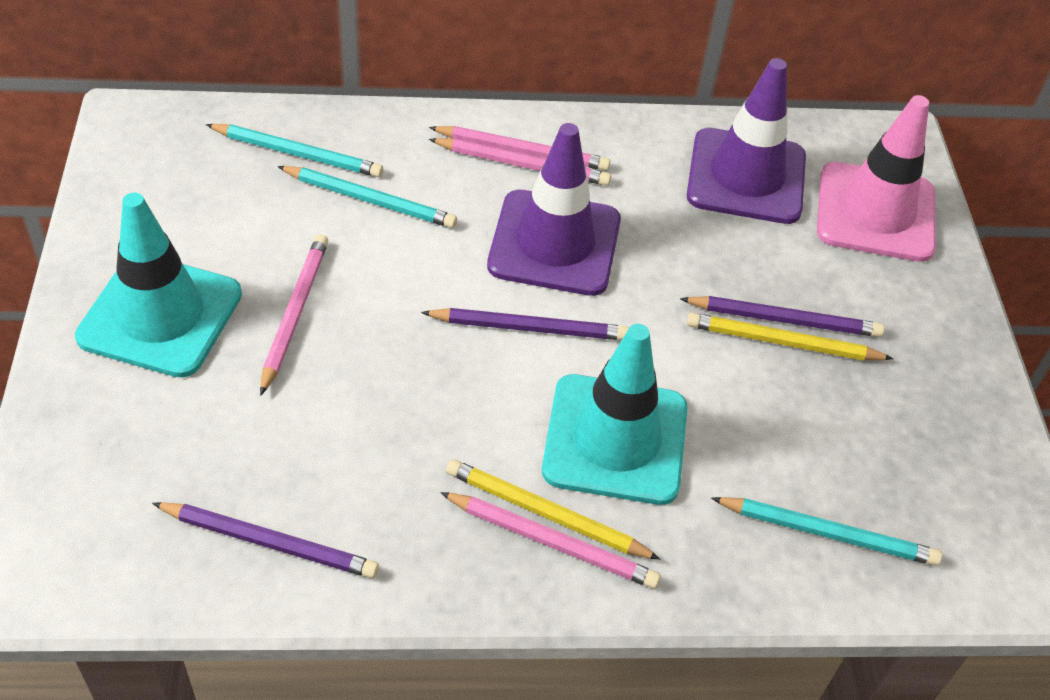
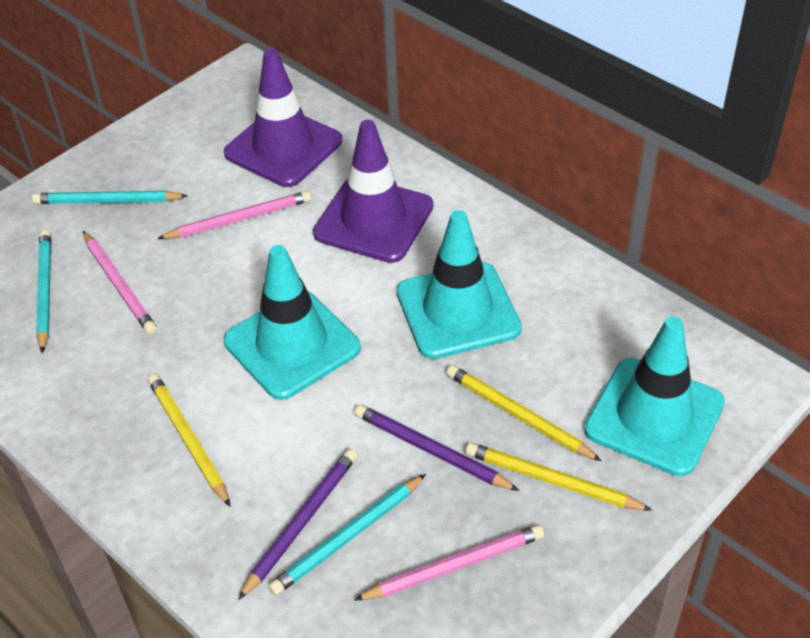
pink pencil: 4 -> 3
pink traffic cone: 1 -> 0
purple pencil: 3 -> 2
turquoise traffic cone: 2 -> 3
yellow pencil: 2 -> 3

